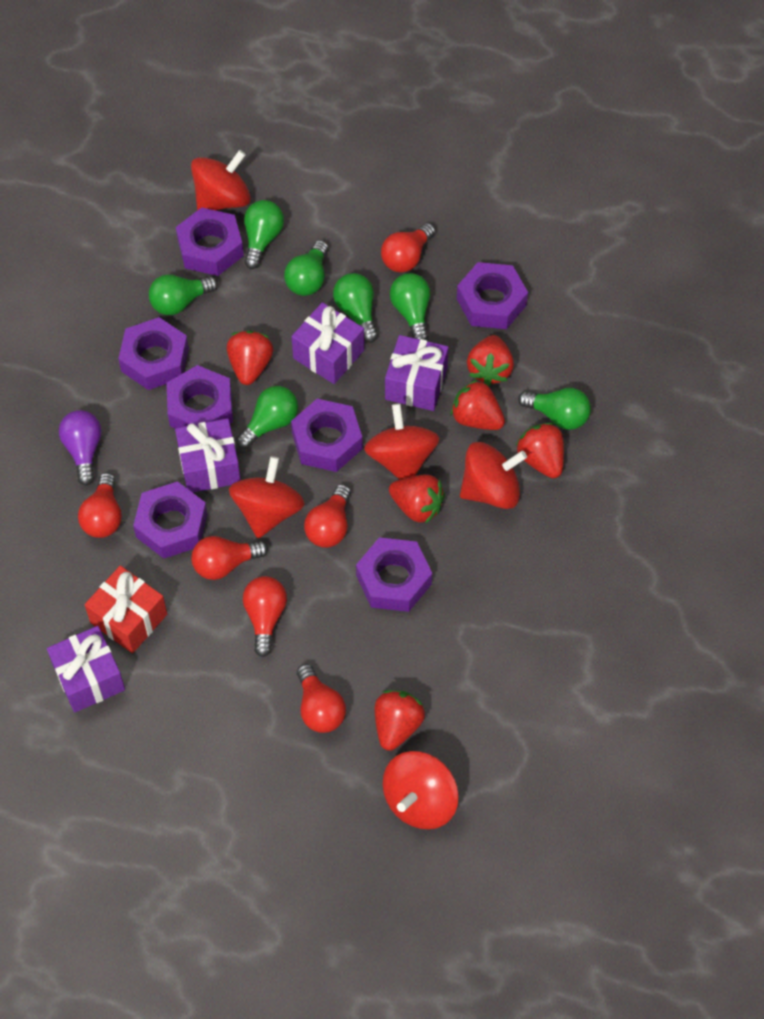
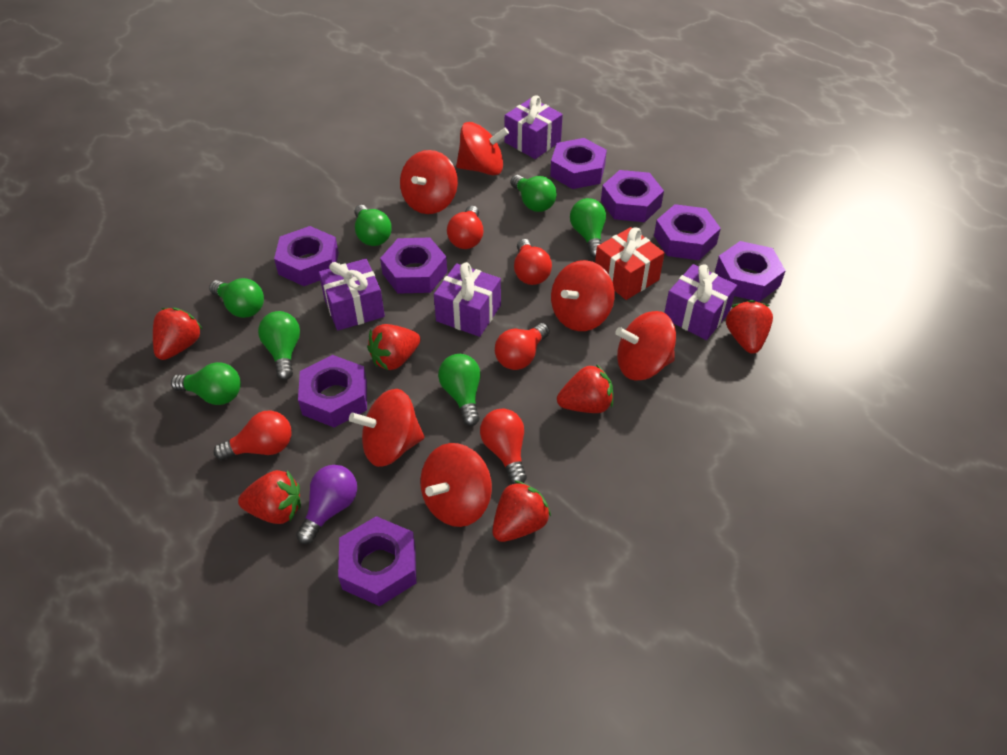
purple nut: 7 -> 8
red light bulb: 6 -> 5
red spinning top: 5 -> 6

